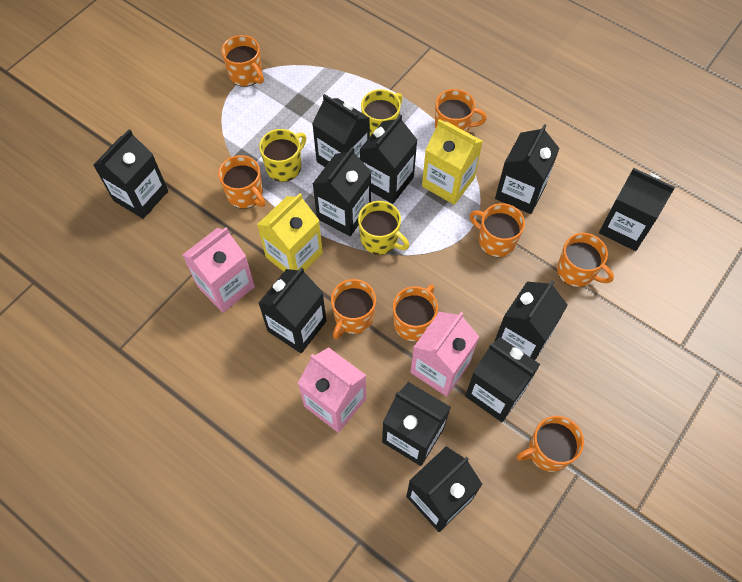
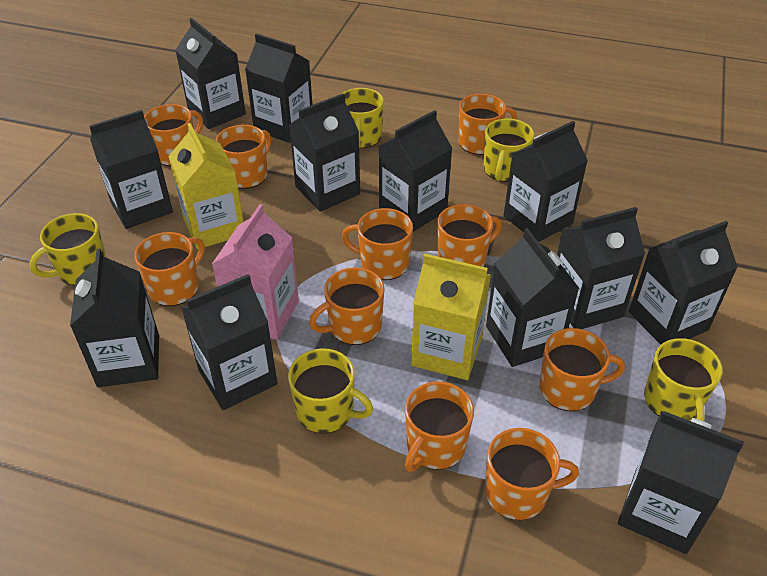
black carton: 11 -> 12
orange mug: 8 -> 10
pink carton: 3 -> 1
yellow mug: 3 -> 5

